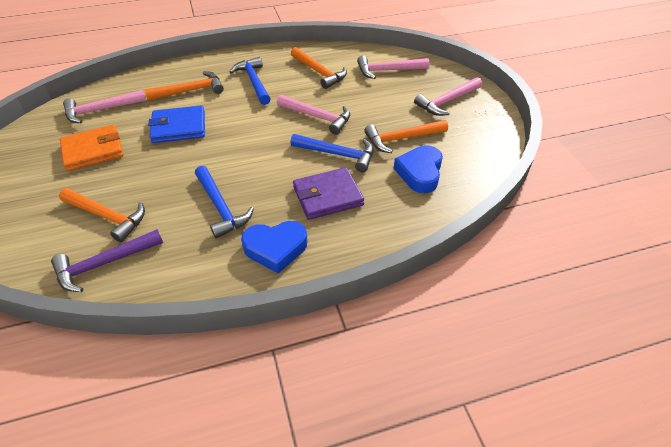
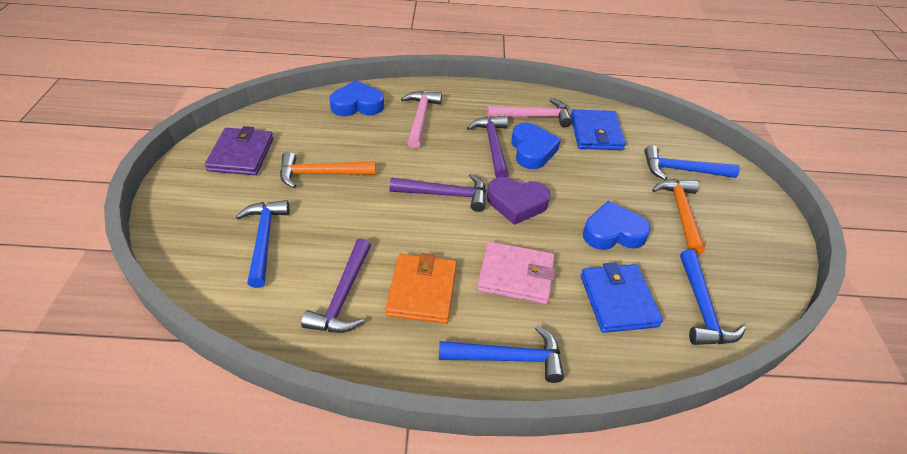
blue hammer: 3 -> 4
blue heart: 2 -> 3
blue wallet: 1 -> 2
orange hammer: 4 -> 2
pink hammer: 4 -> 2
pink wallet: 0 -> 1
purple hammer: 1 -> 3
purple heart: 0 -> 1

